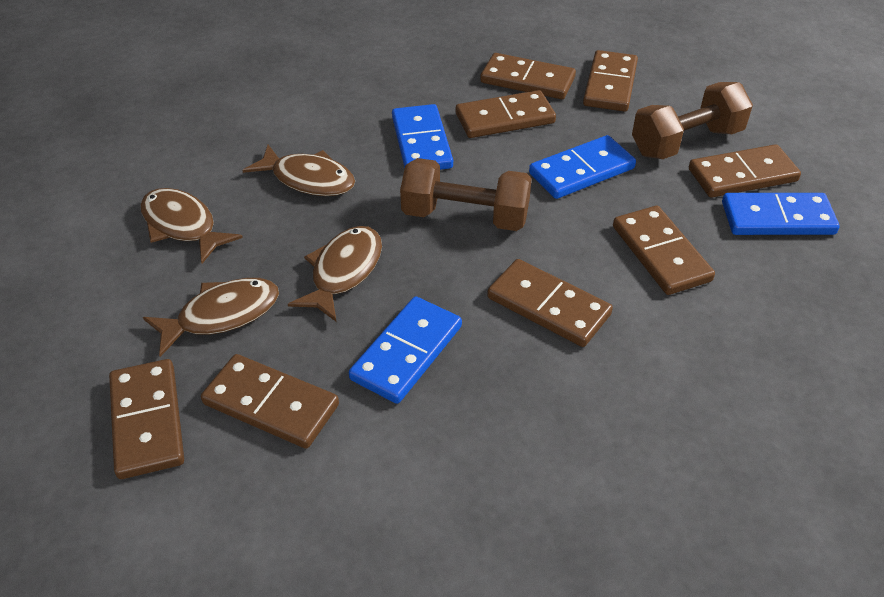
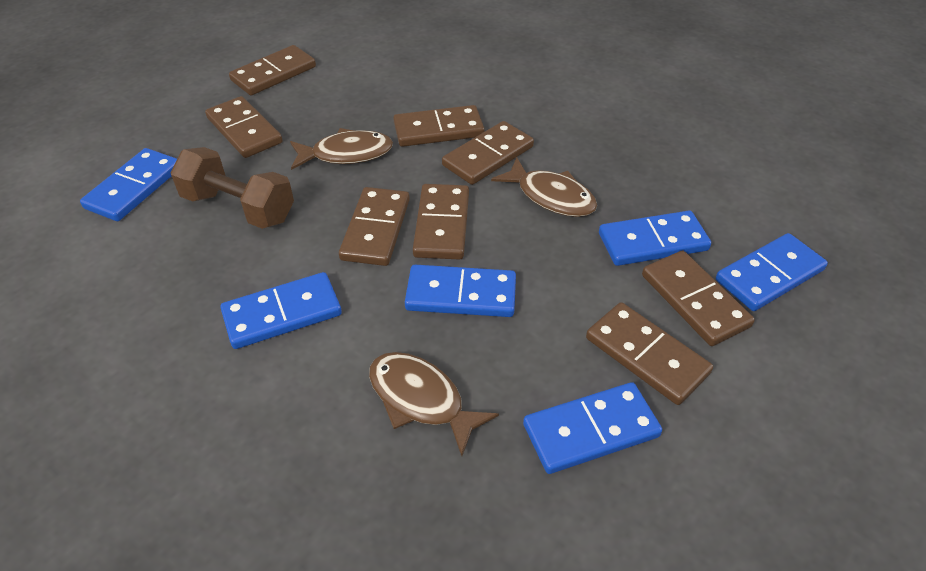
blue domino: 4 -> 6
brown dumbbell: 2 -> 1
brown fish: 4 -> 3

